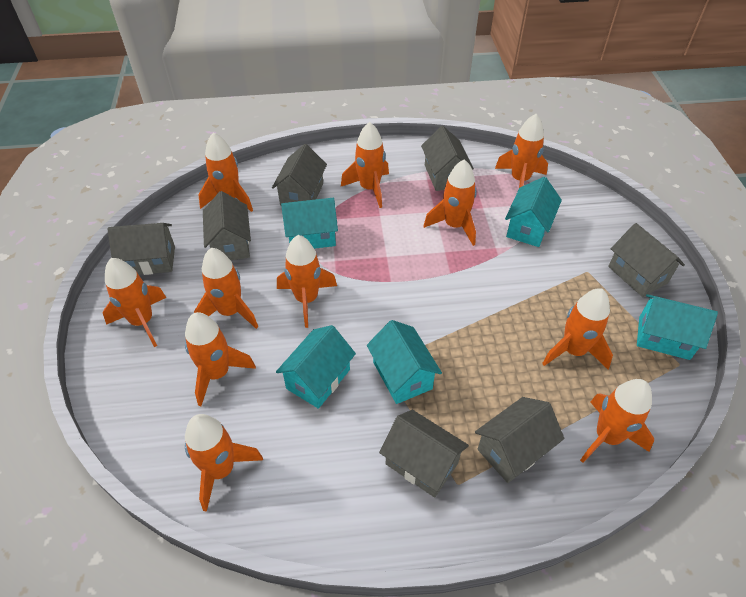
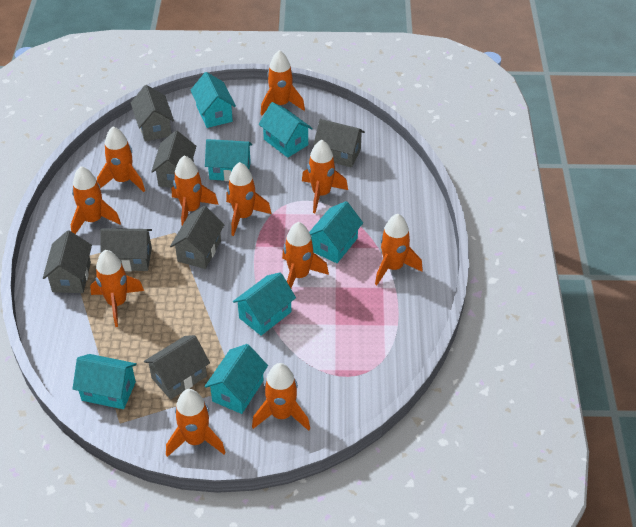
turquoise house: 5 -> 7

